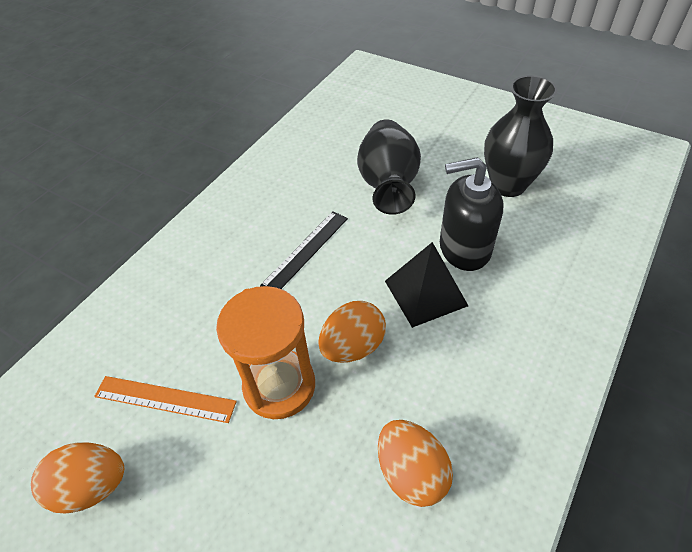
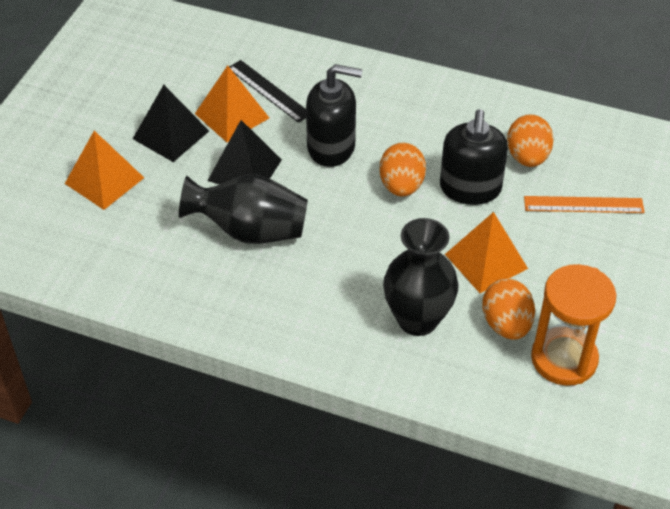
black pyramid: 1 -> 2
black soap dispenser: 1 -> 2
orange pyramid: 0 -> 3

